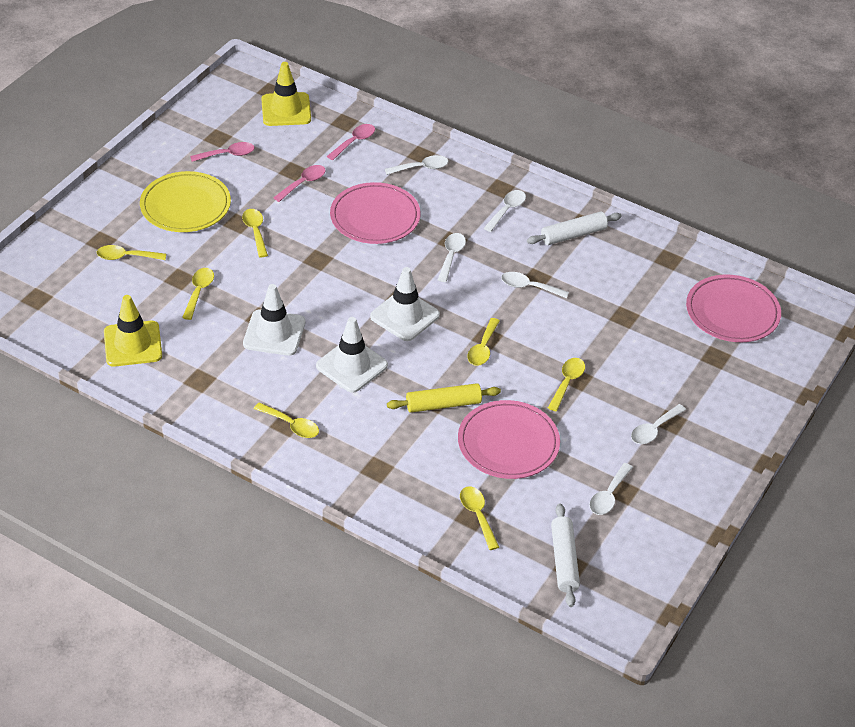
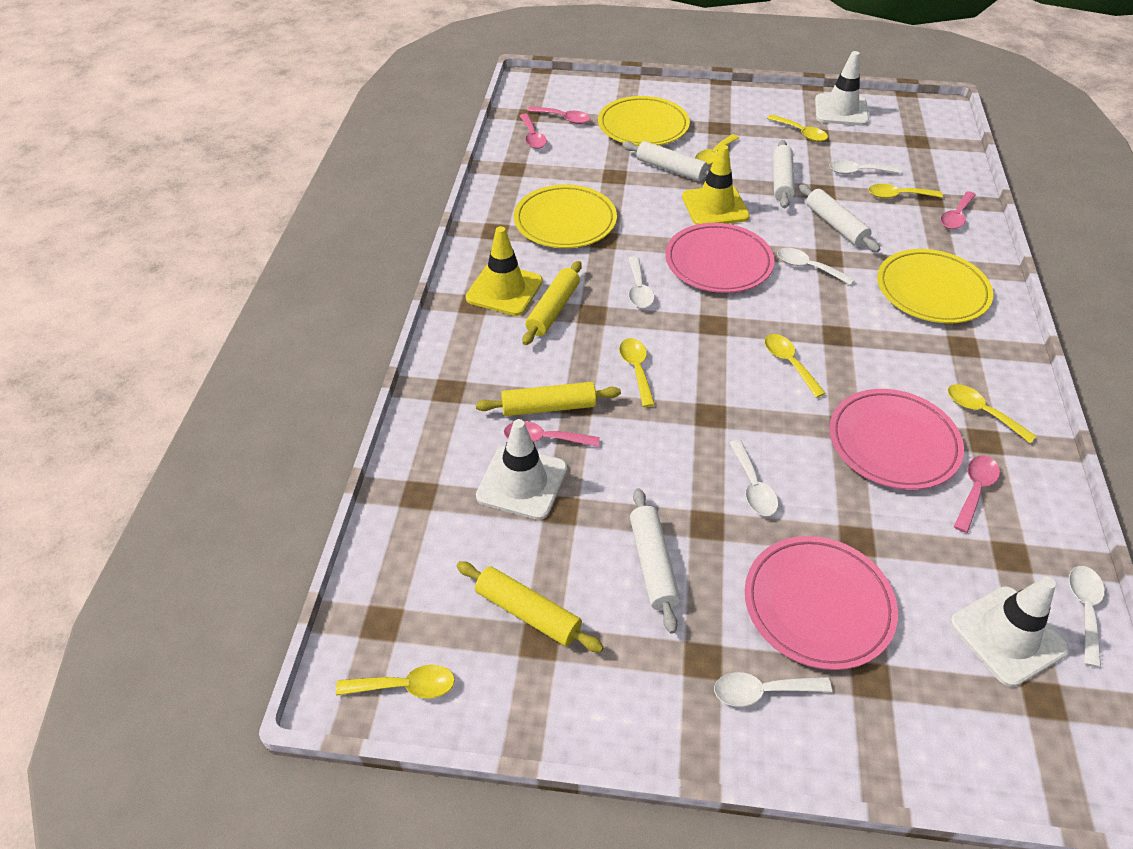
pink spoon: 3 -> 5
white rolling pin: 2 -> 4
yellow plate: 1 -> 3
yellow rolling pin: 1 -> 3

